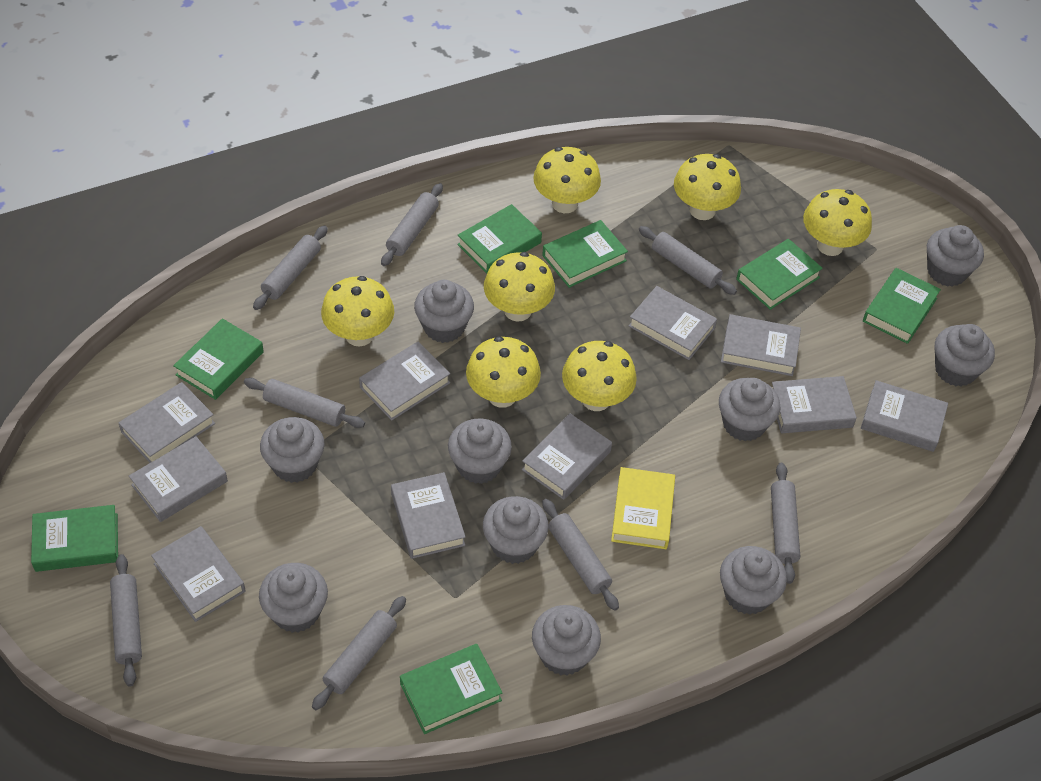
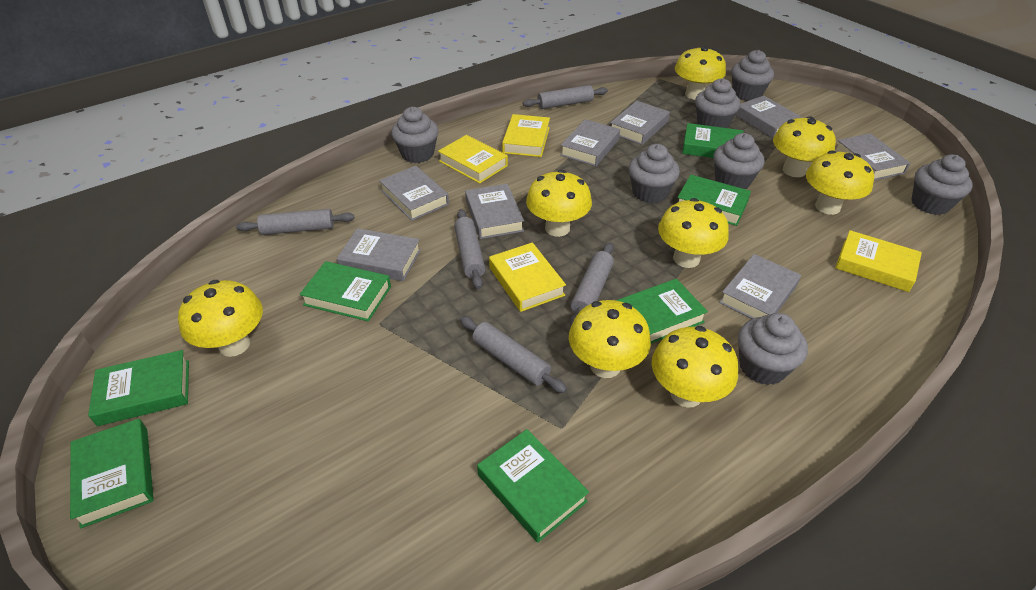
grey book: 10 -> 8
grey cupcake: 10 -> 7
grey rolling pin: 8 -> 5
yellow book: 1 -> 4
yellow mushroom: 7 -> 8

